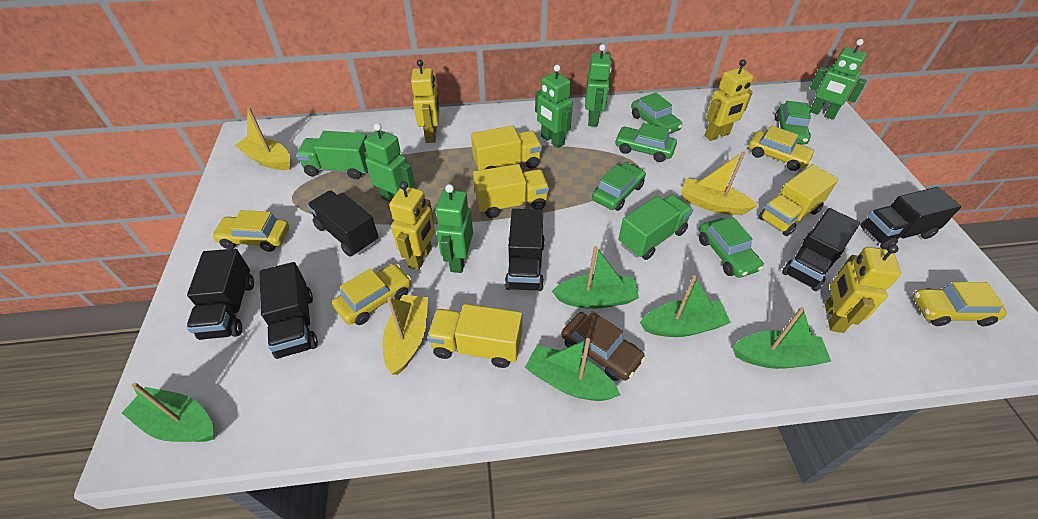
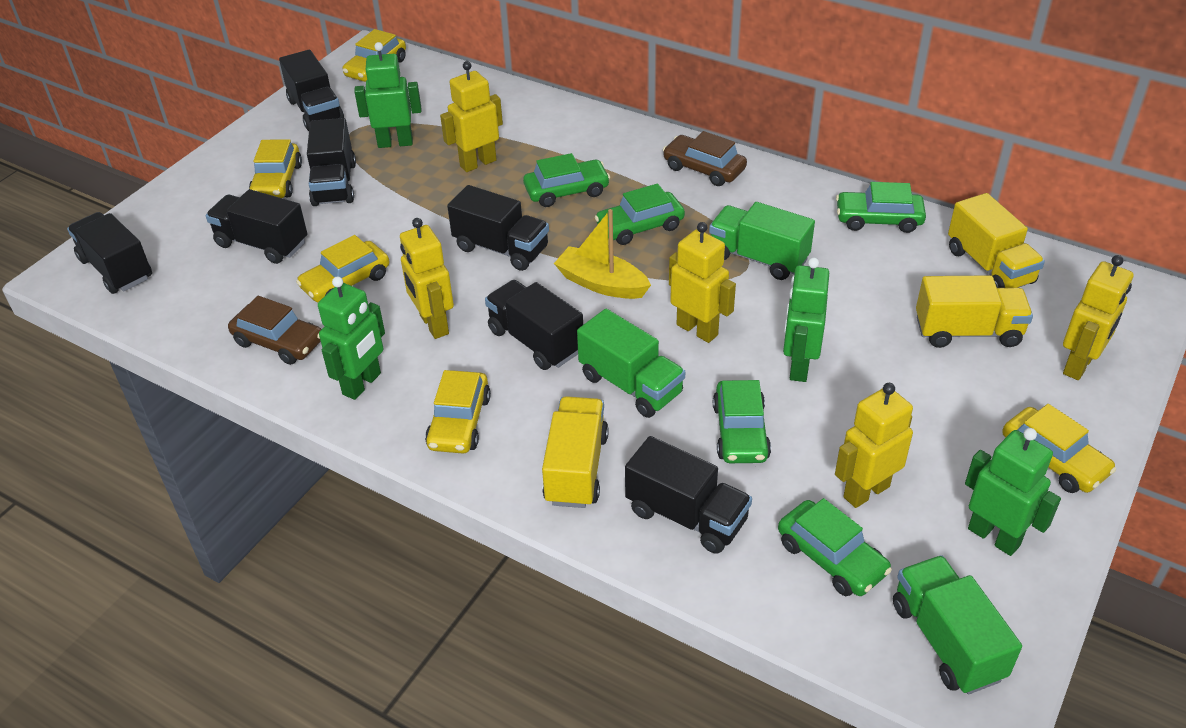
black truck: 6 -> 7
brown car: 1 -> 2
green boat: 5 -> 0
green robot: 5 -> 4
green truck: 2 -> 3
yellow boat: 3 -> 1
yellow car: 4 -> 5
yellow robot: 4 -> 5
yellow truck: 4 -> 3

